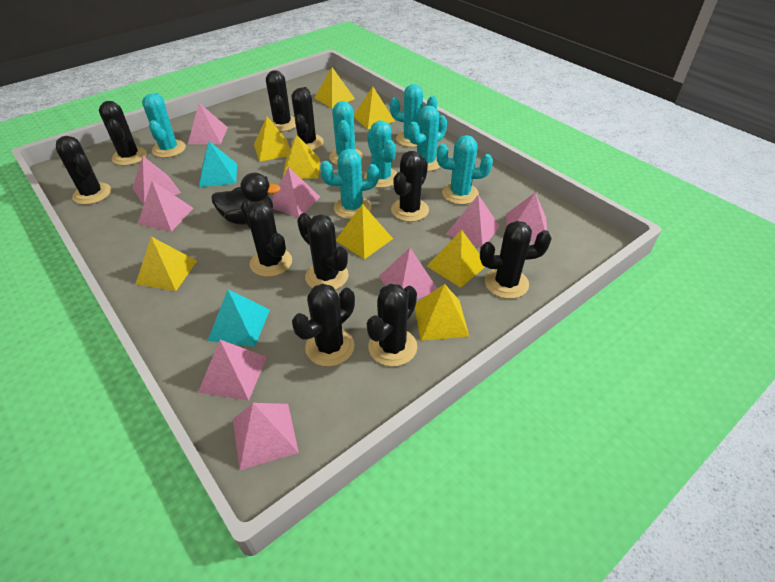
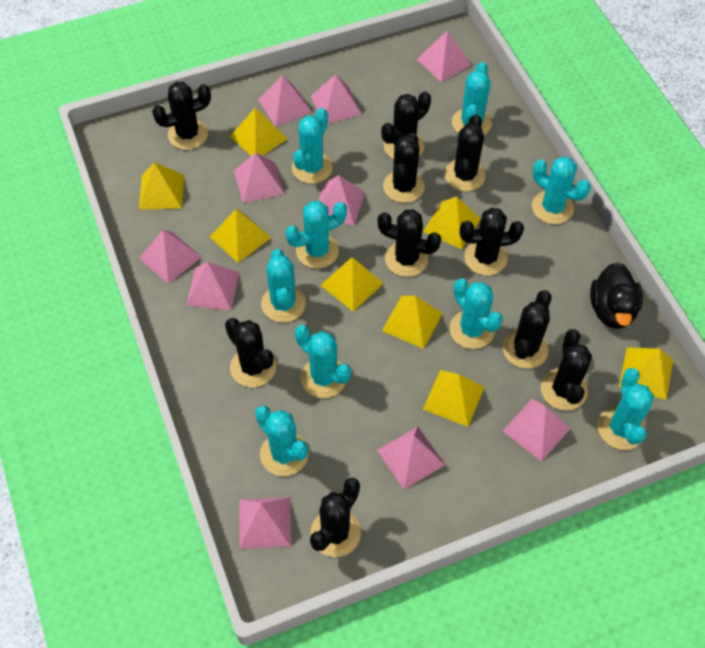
pink pyramid: 9 -> 10
turquoise cactus: 7 -> 9
turquoise pyramid: 2 -> 0

